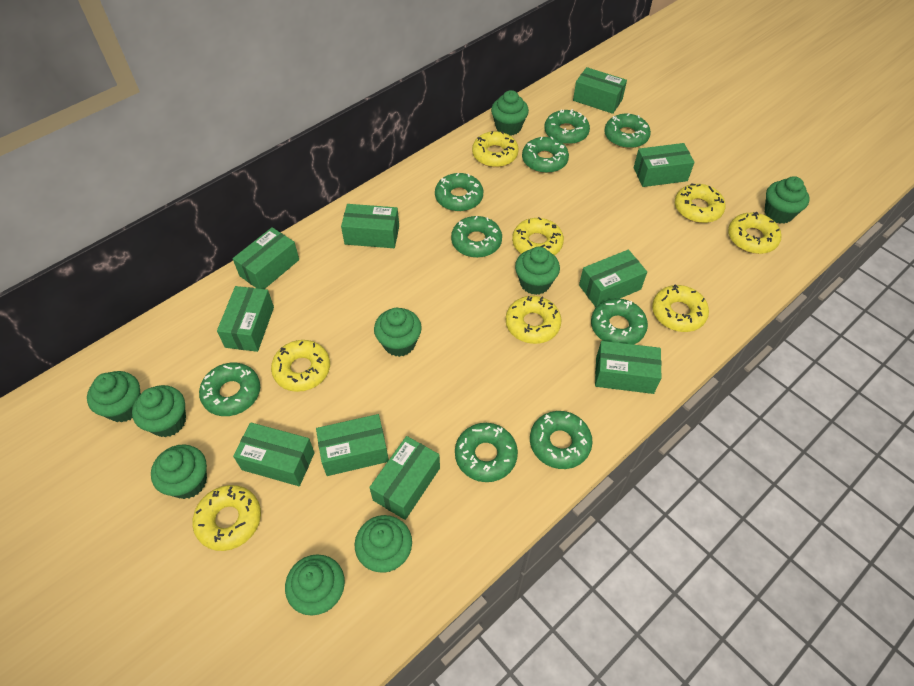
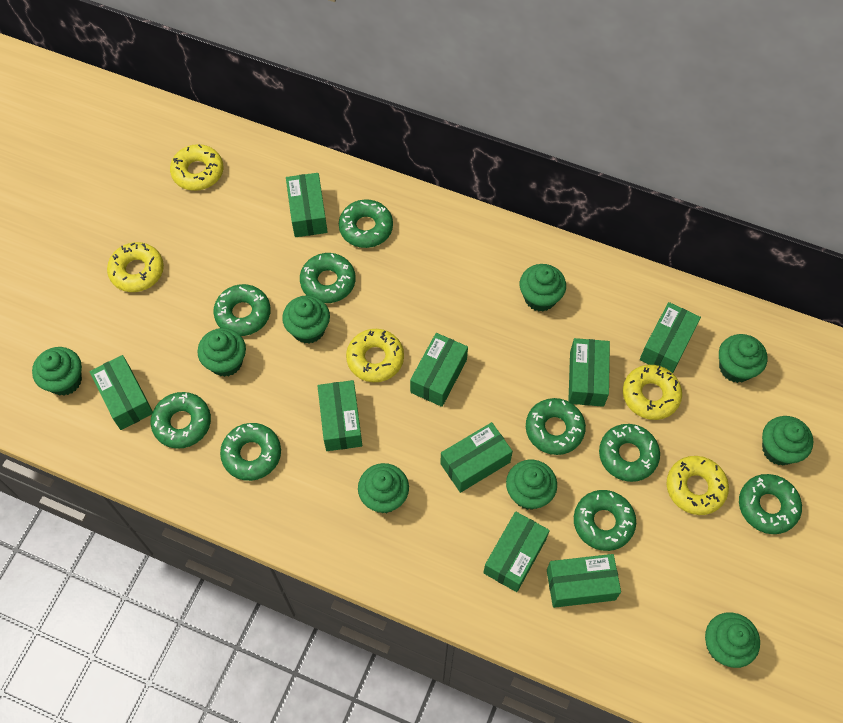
green box: 10 -> 9
yellow donut: 8 -> 5

